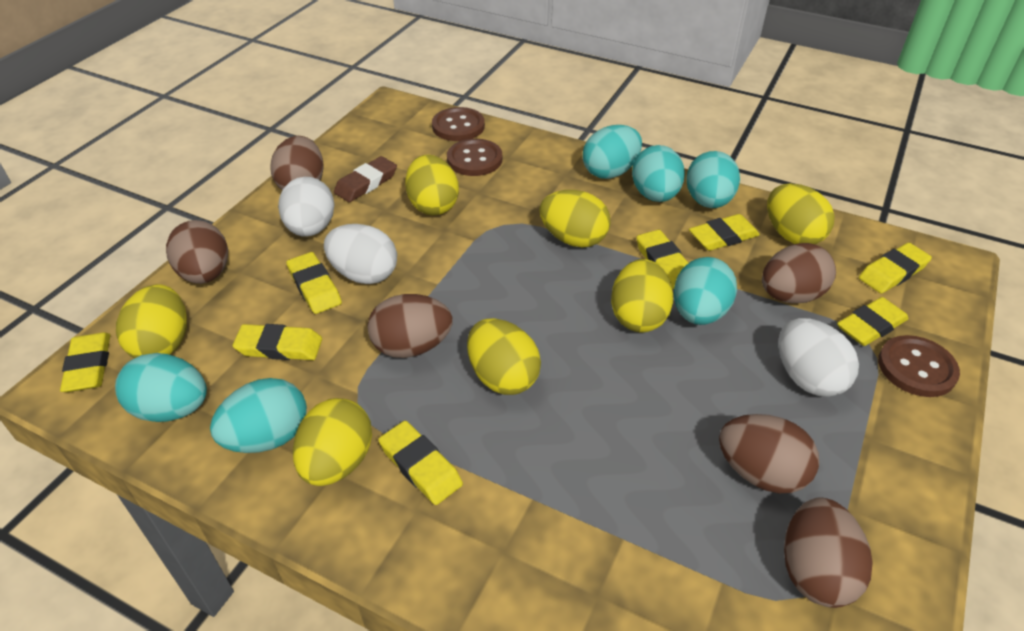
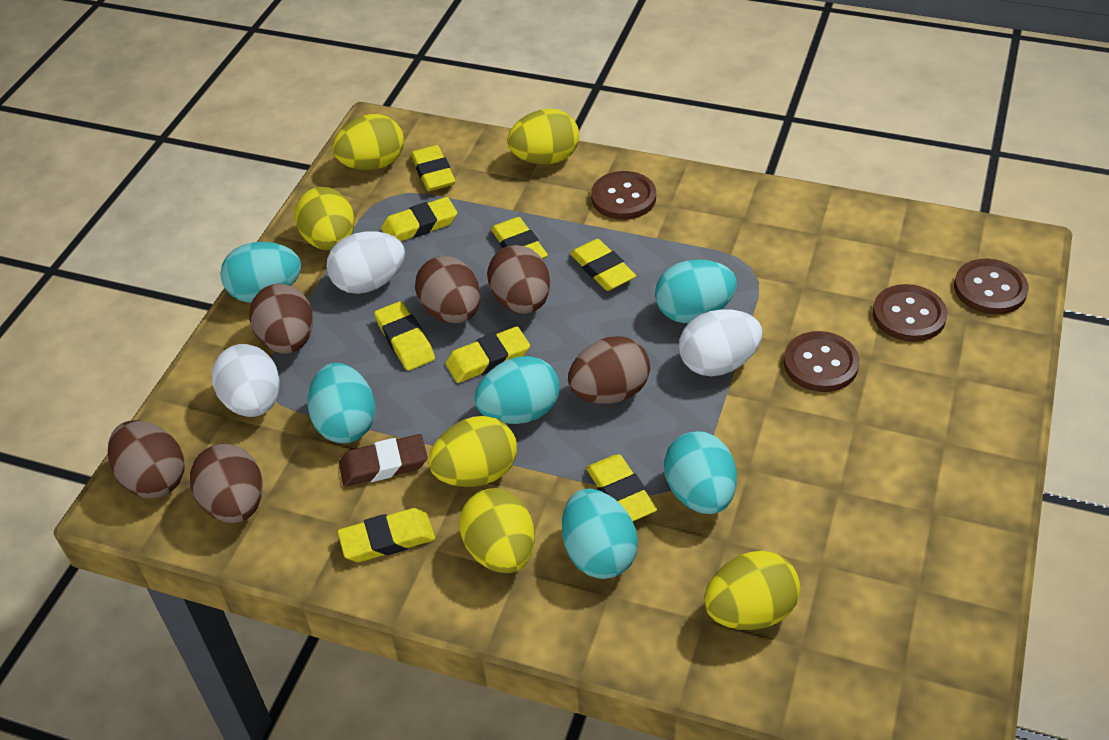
brown button: 3 -> 4
yellow egg: 7 -> 6

